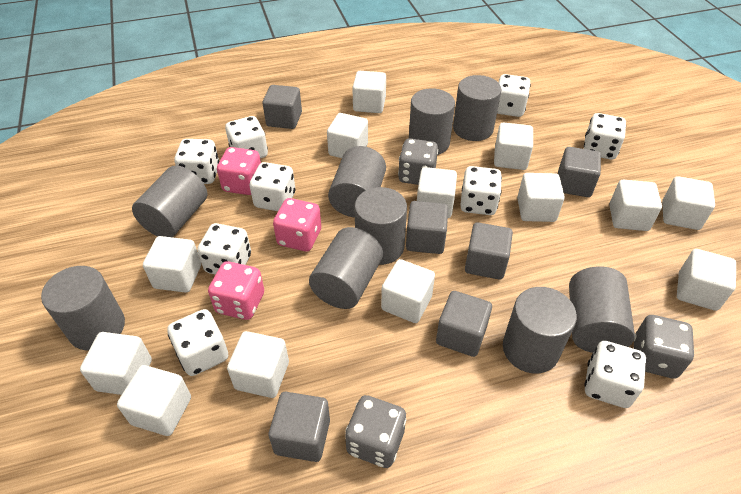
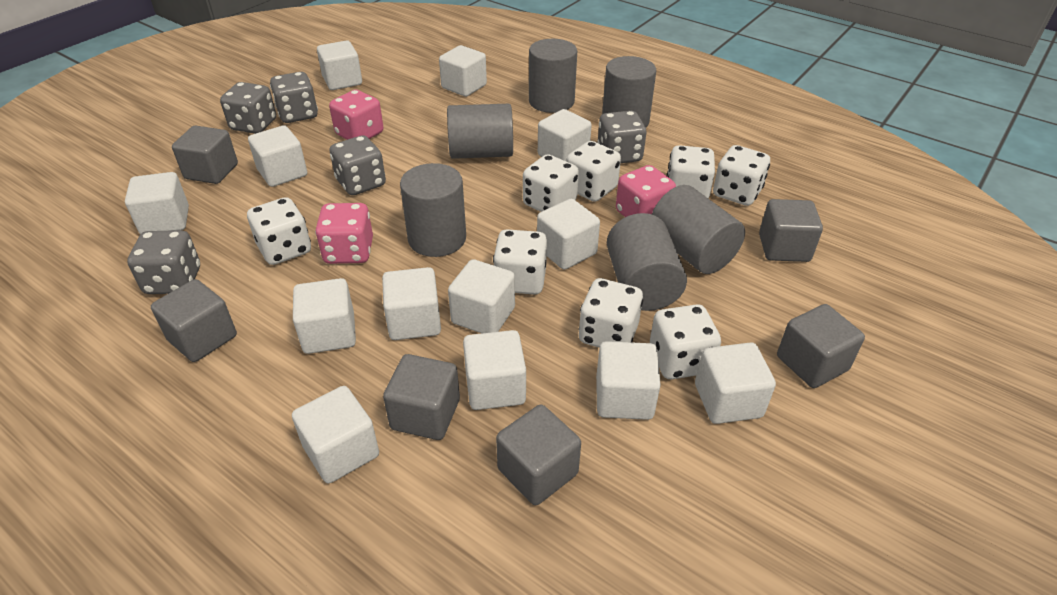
grey cylinder: 9 -> 6
grey dice: 3 -> 5
white dice: 9 -> 8

